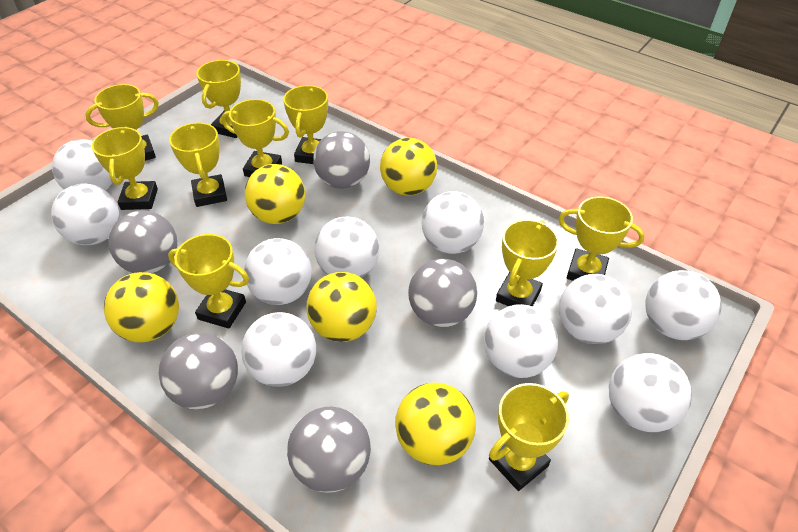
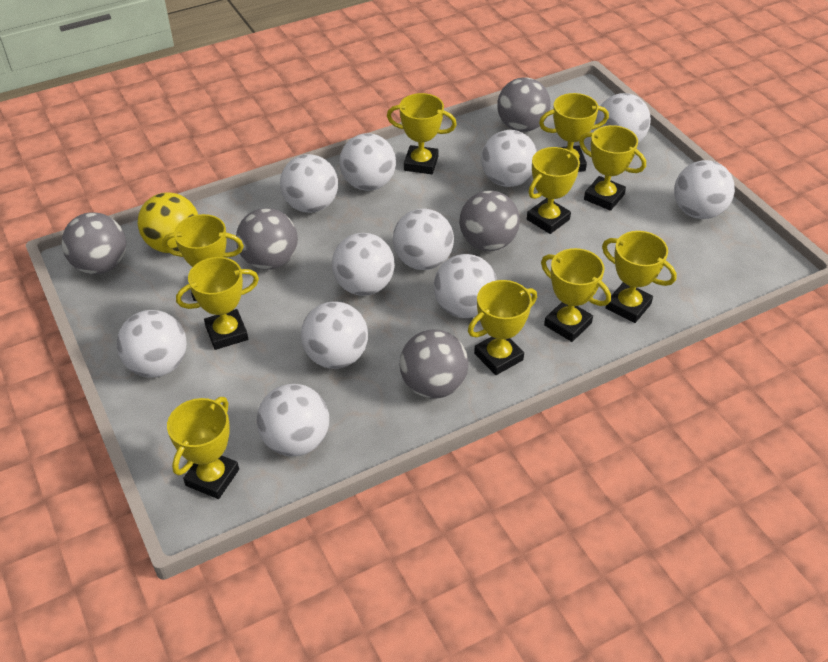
white ball: 10 -> 11
yellow ball: 5 -> 1

